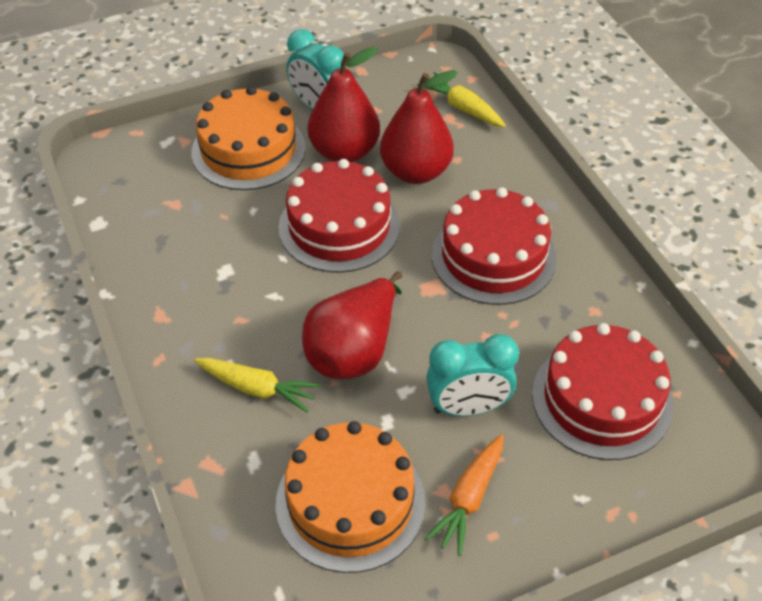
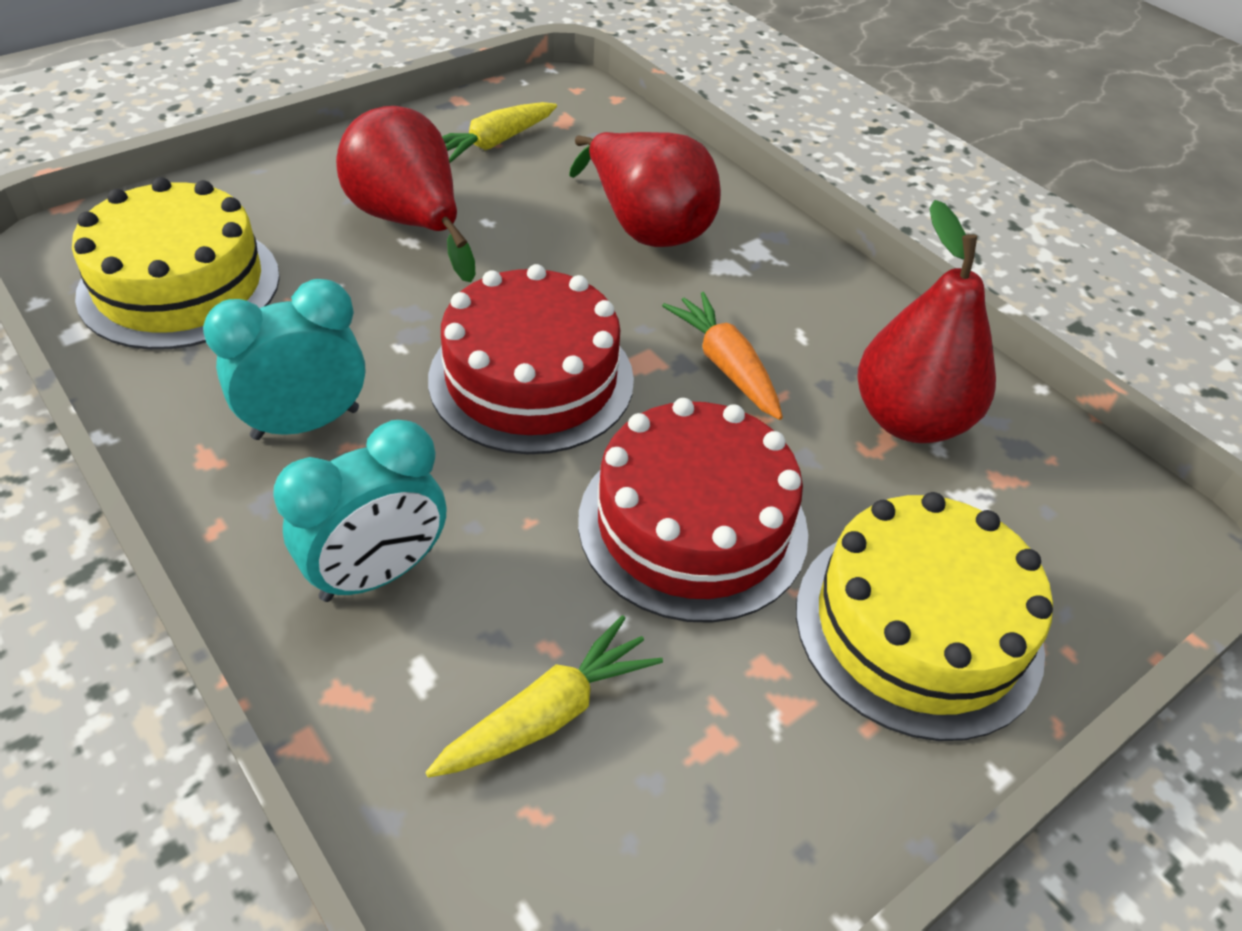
orange cake: 2 -> 0
red cake: 3 -> 2
yellow cake: 0 -> 2

